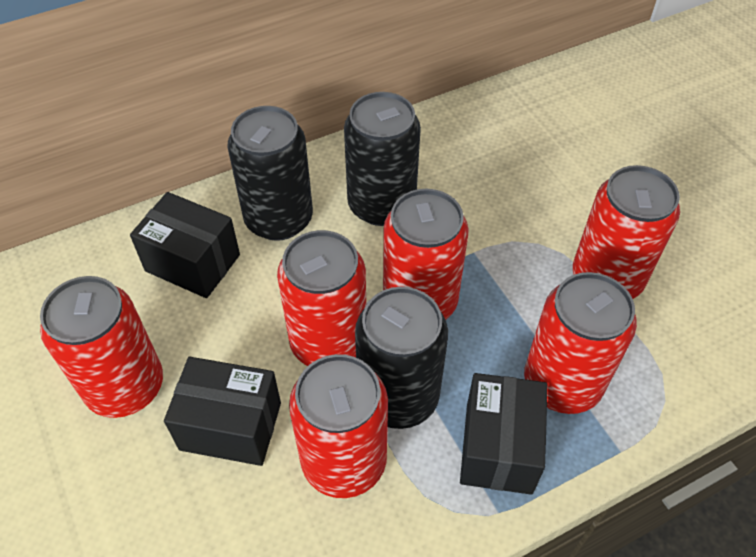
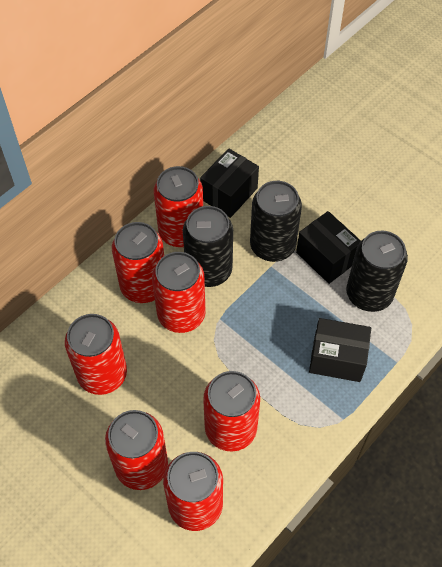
red can: 6 -> 7

